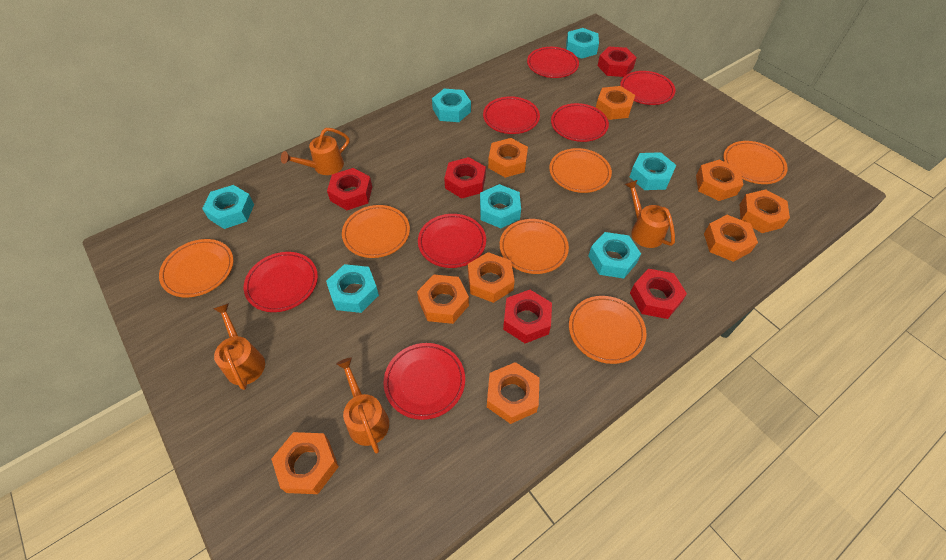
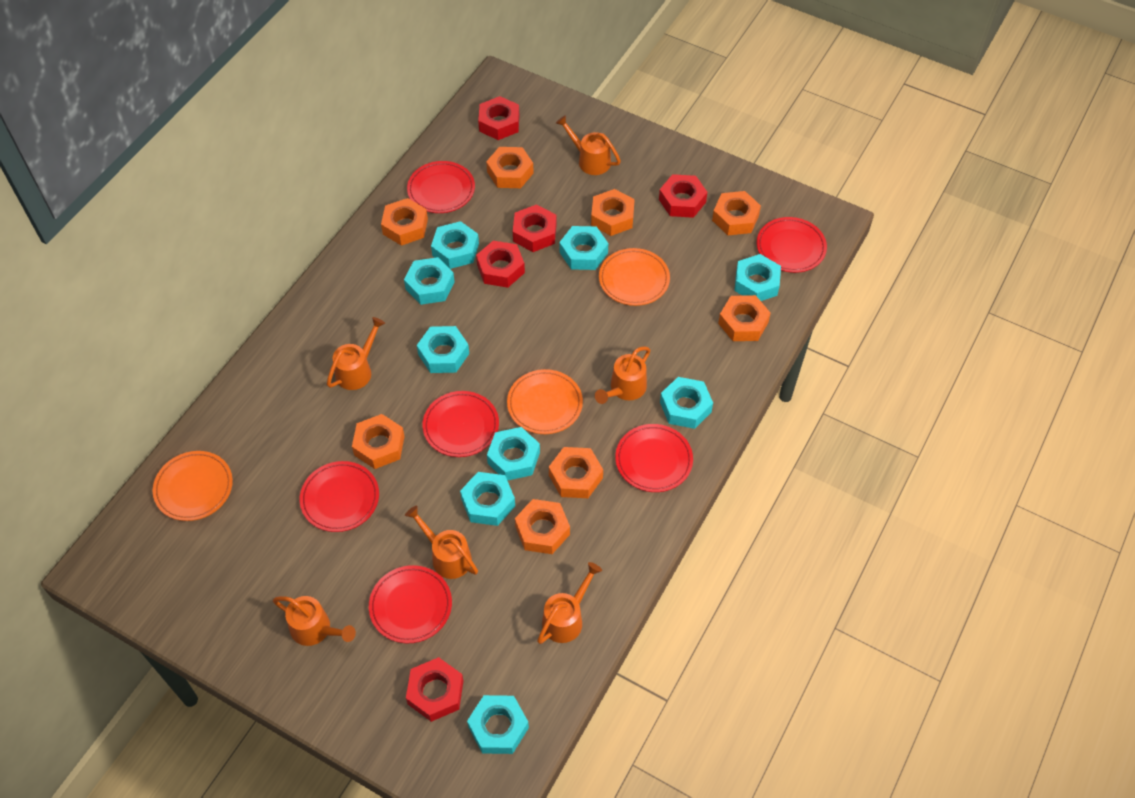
orange nut: 9 -> 8
orange plate: 6 -> 3
orange watering can: 4 -> 6
red plate: 7 -> 6
turquoise nut: 7 -> 9

